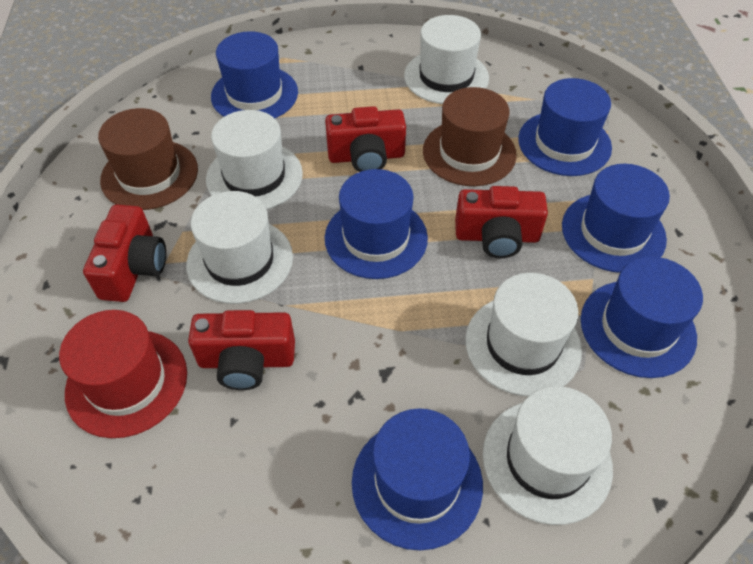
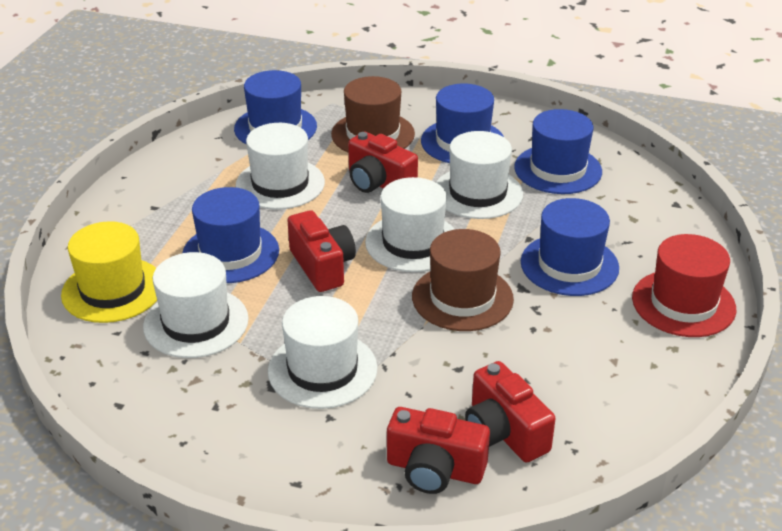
blue hat: 6 -> 5
yellow hat: 0 -> 1

